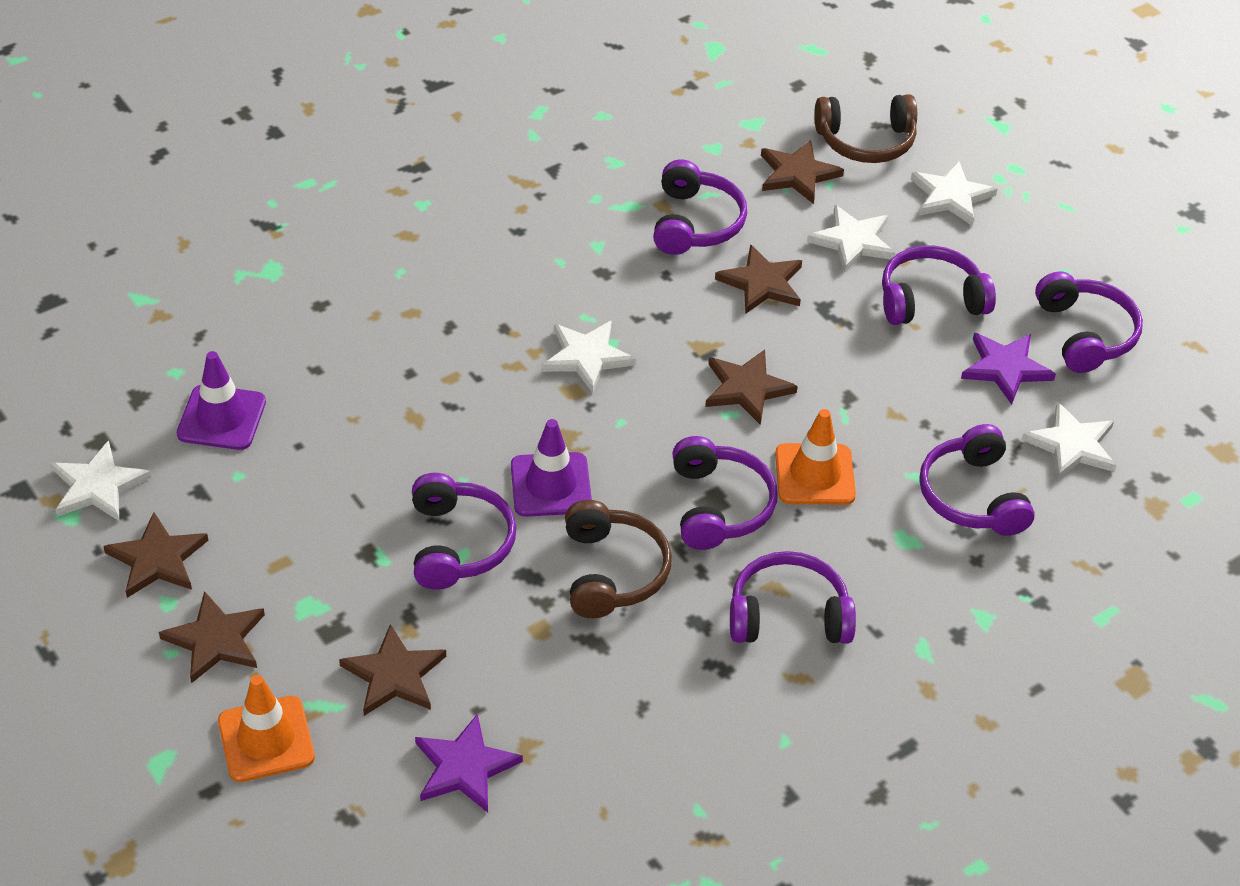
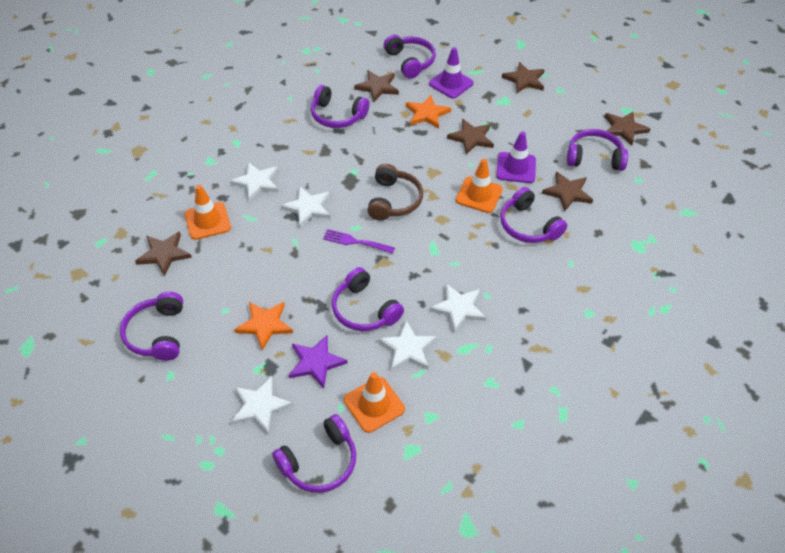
brown headphones: 2 -> 1
orange star: 0 -> 2
orange traffic cone: 2 -> 3
purple fork: 0 -> 1
purple star: 2 -> 1

